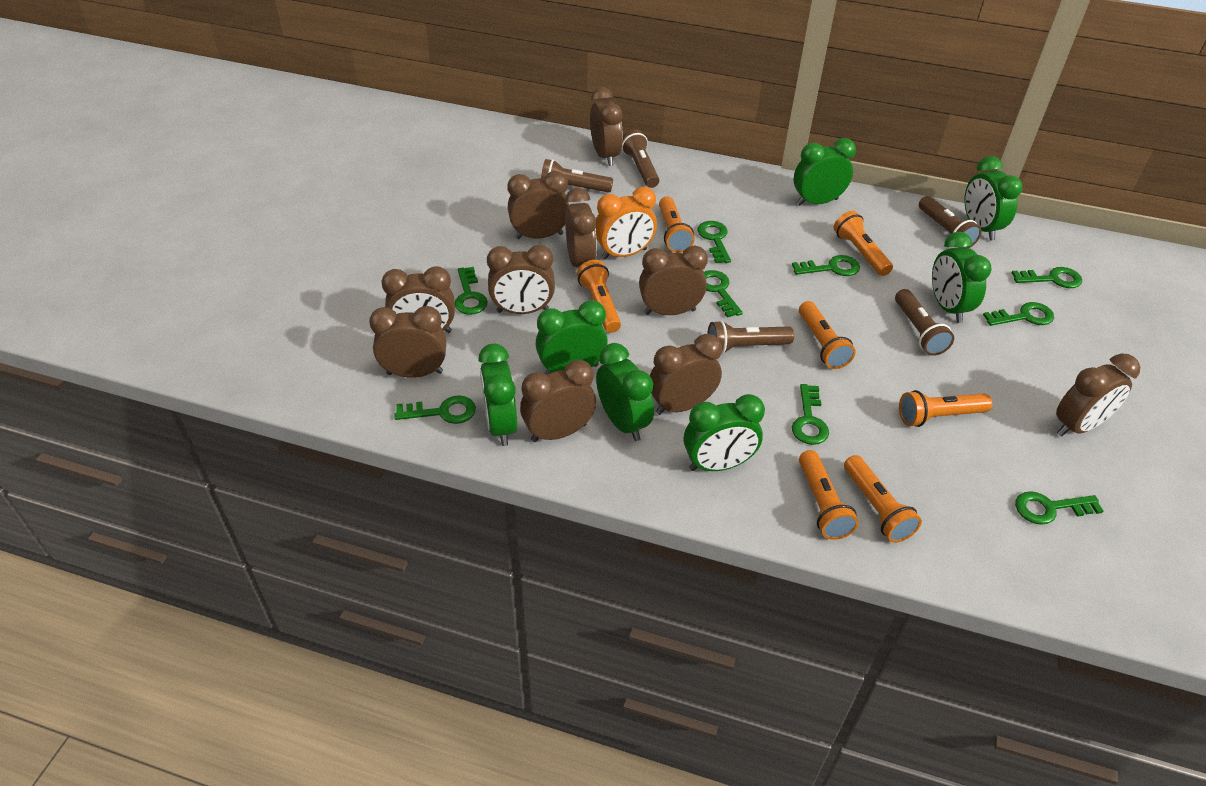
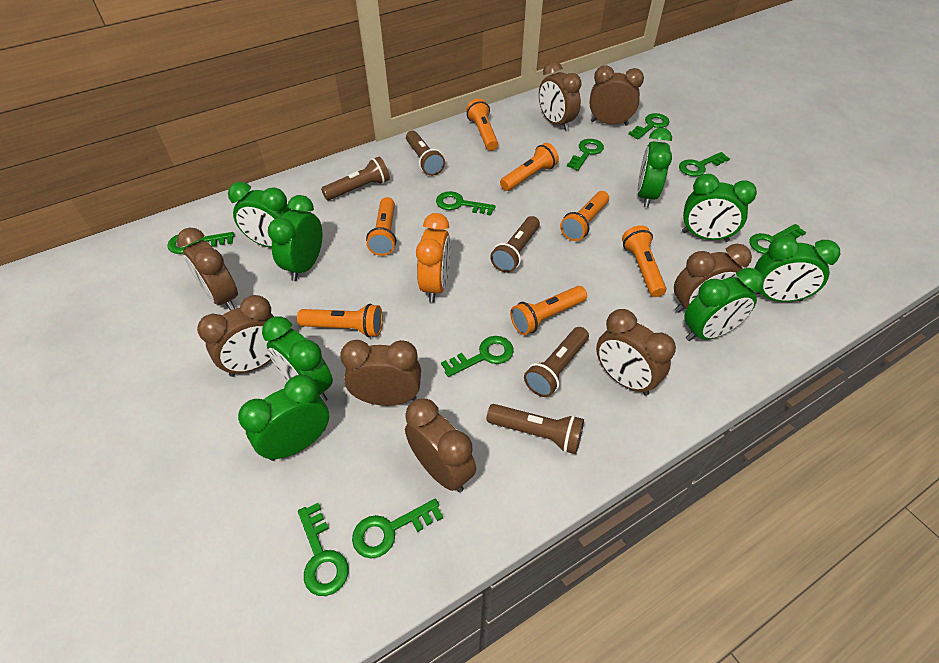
brown clock: 10 -> 8
green clock: 7 -> 8

